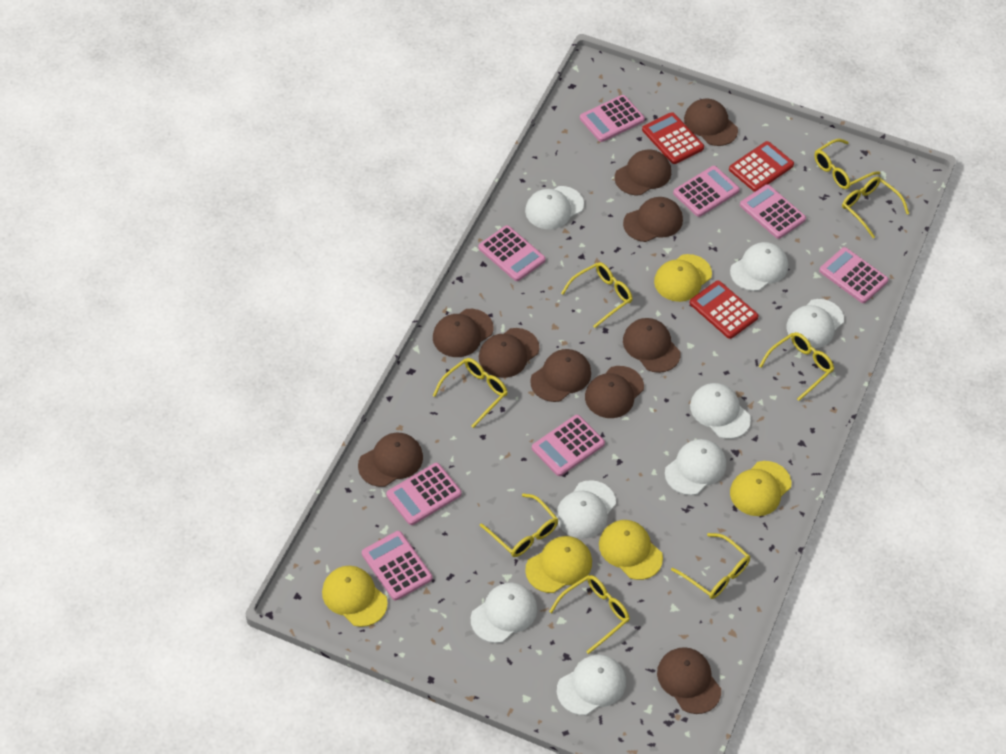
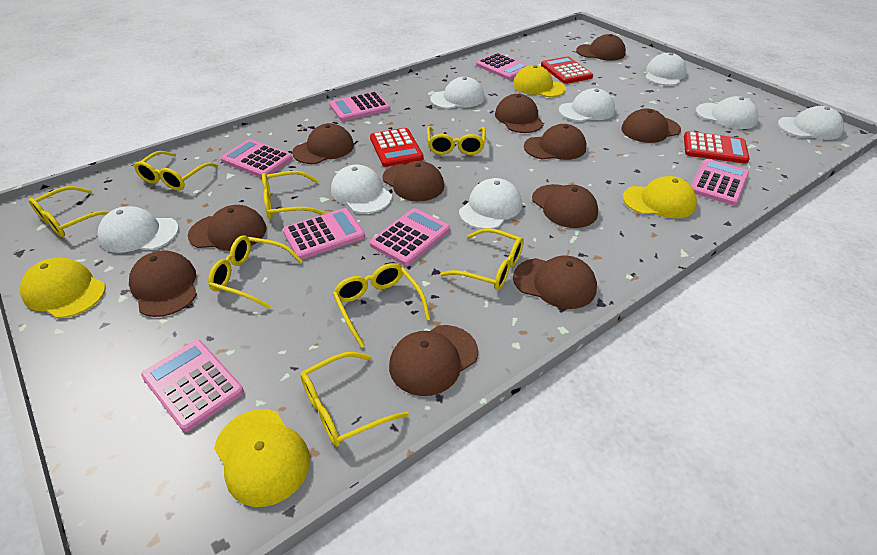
brown cap: 10 -> 11
pink calculator: 8 -> 7
yellow cap: 5 -> 4

